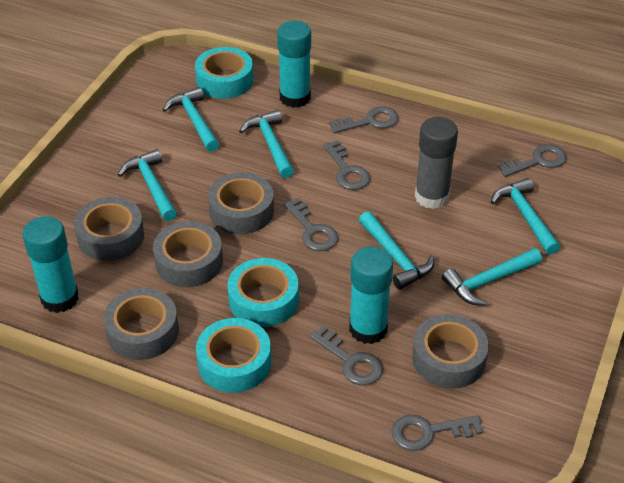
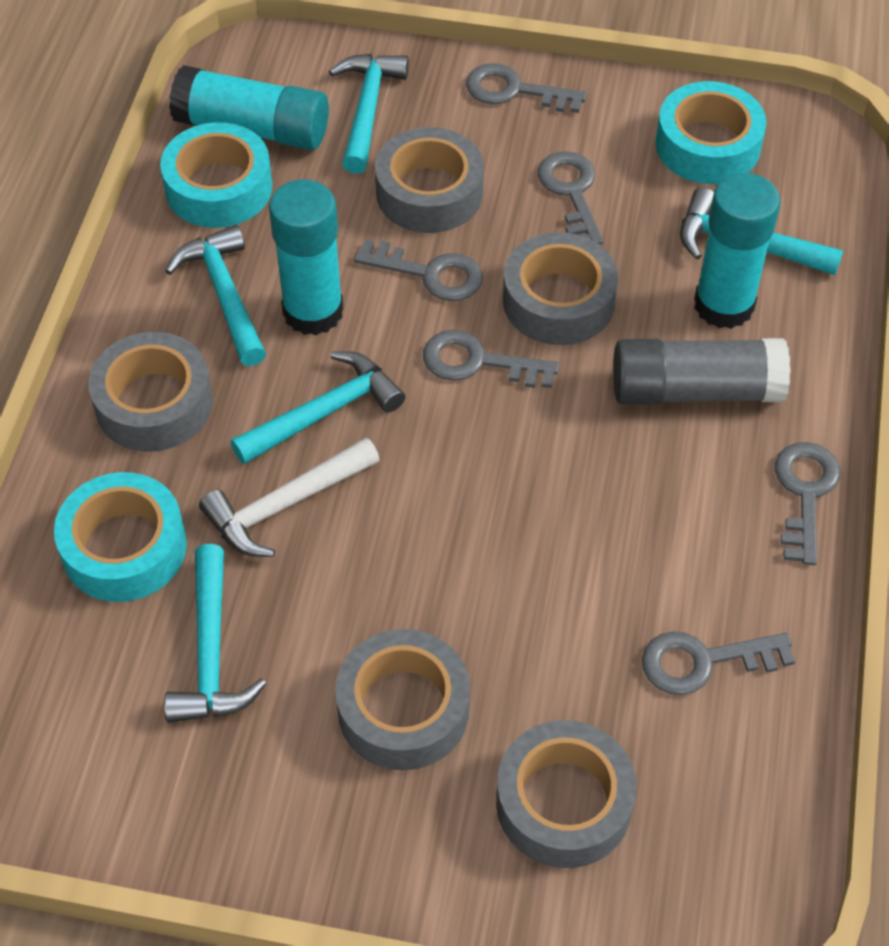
turquoise hammer: 6 -> 5
white hammer: 0 -> 1

